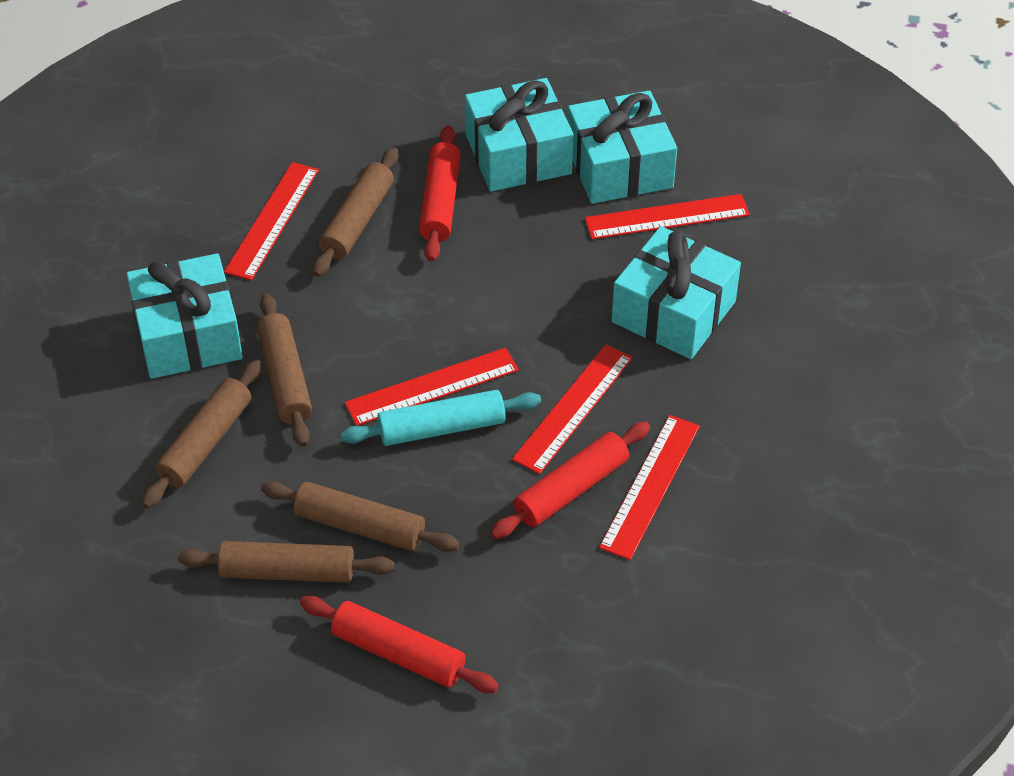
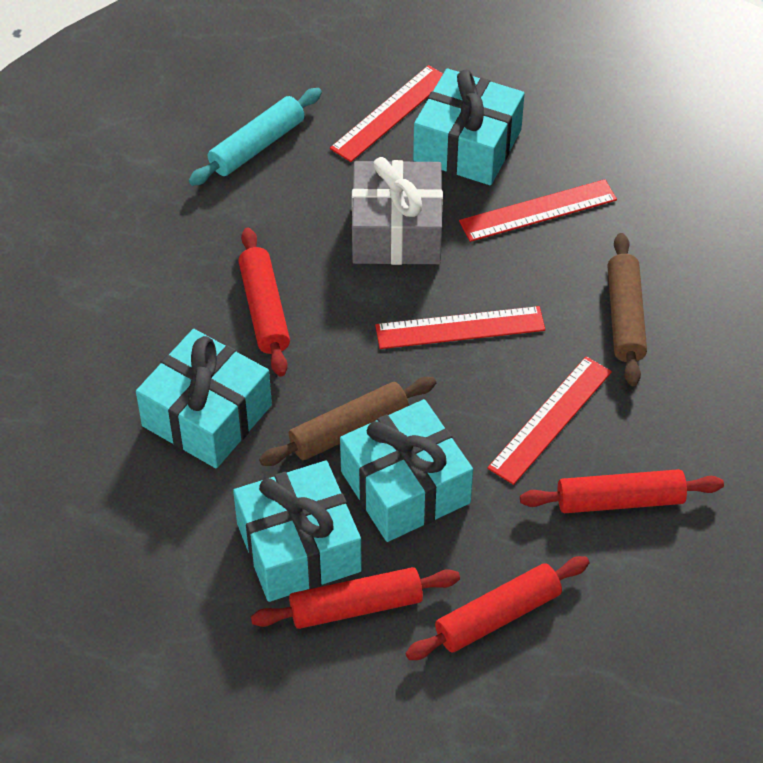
brown rolling pin: 5 -> 2
grey gift: 0 -> 1
red rolling pin: 3 -> 4
red ruler: 5 -> 4

